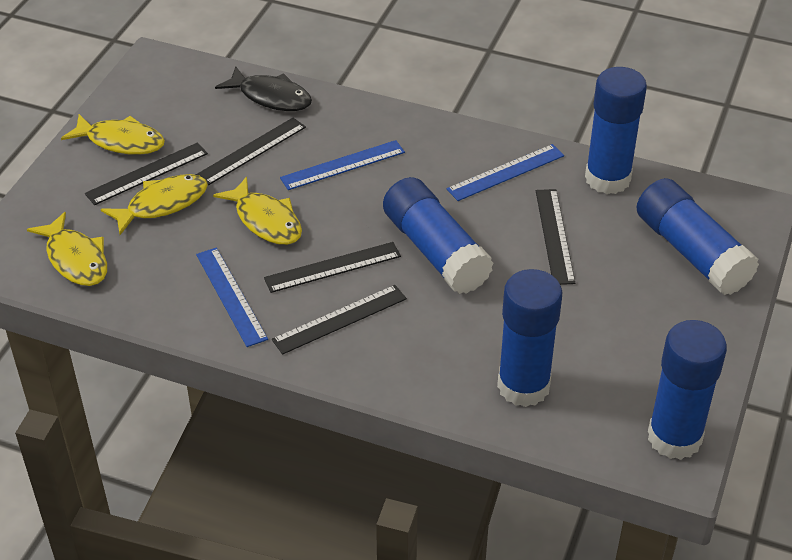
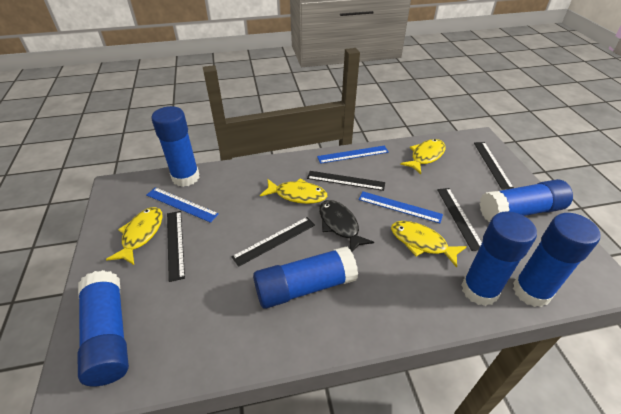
blue glue stick: 5 -> 6

